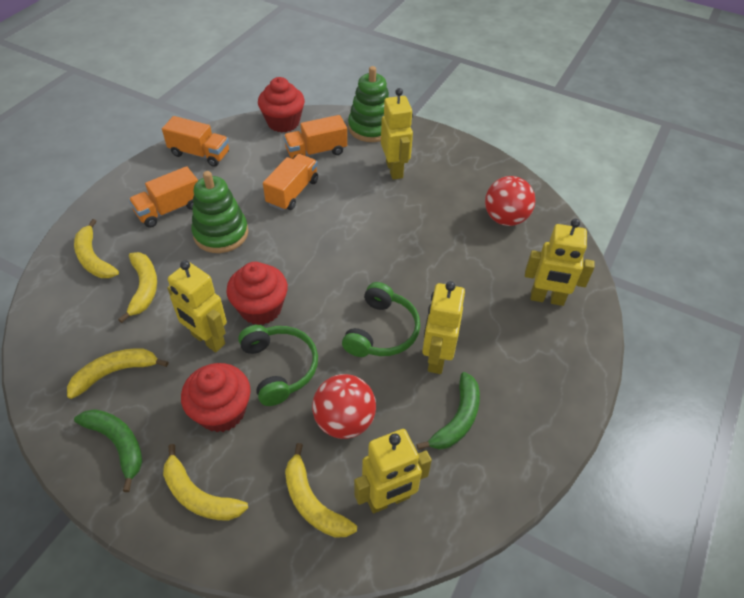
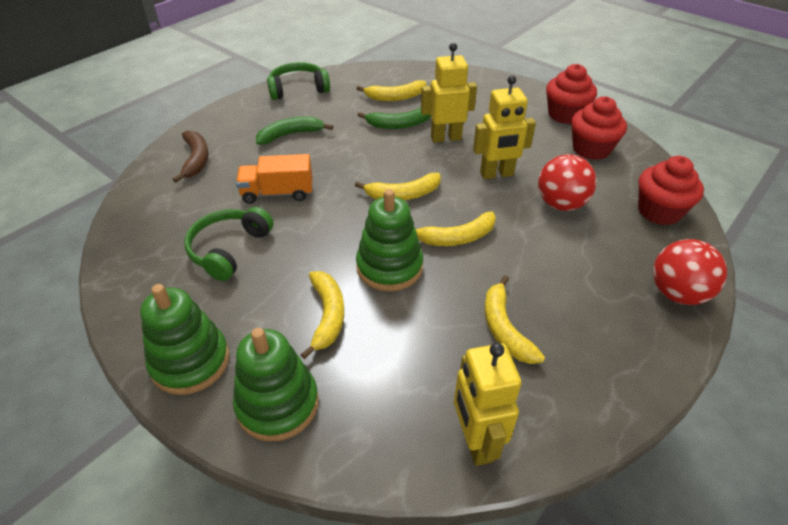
brown banana: 0 -> 1
green stacking toy: 2 -> 3
orange truck: 4 -> 1
yellow robot: 5 -> 3

